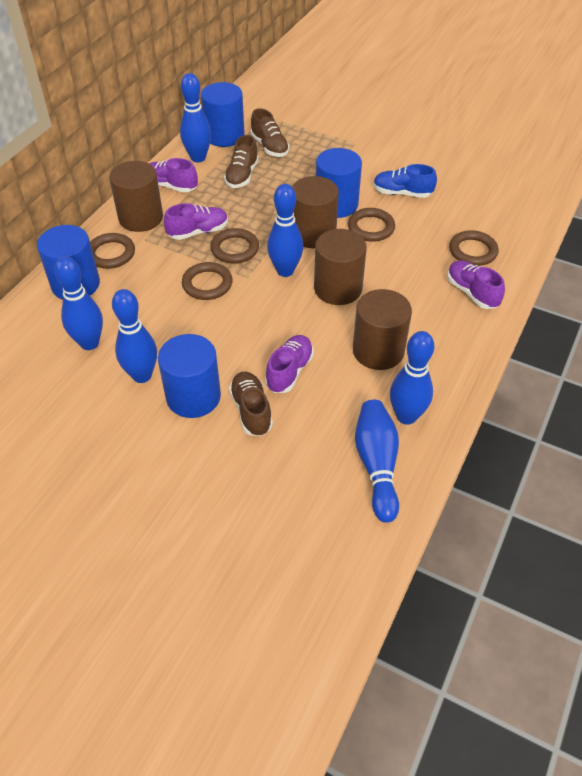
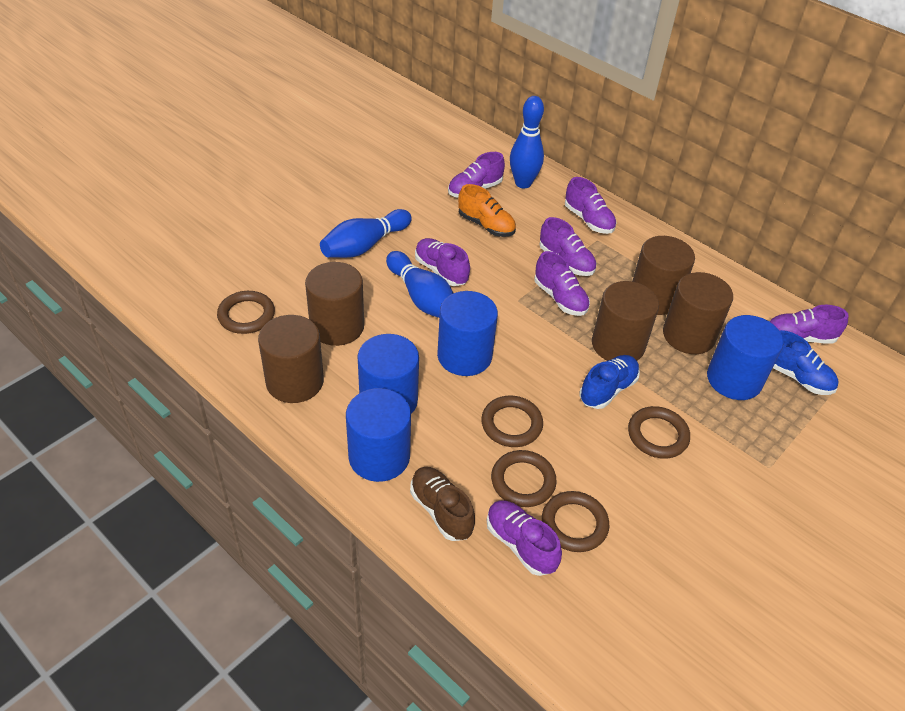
blue bowling pin: 6 -> 3
blue shoe: 1 -> 2
brown cylinder: 4 -> 5
brown shoe: 3 -> 1
orange shoe: 0 -> 1
purple shoe: 4 -> 7

